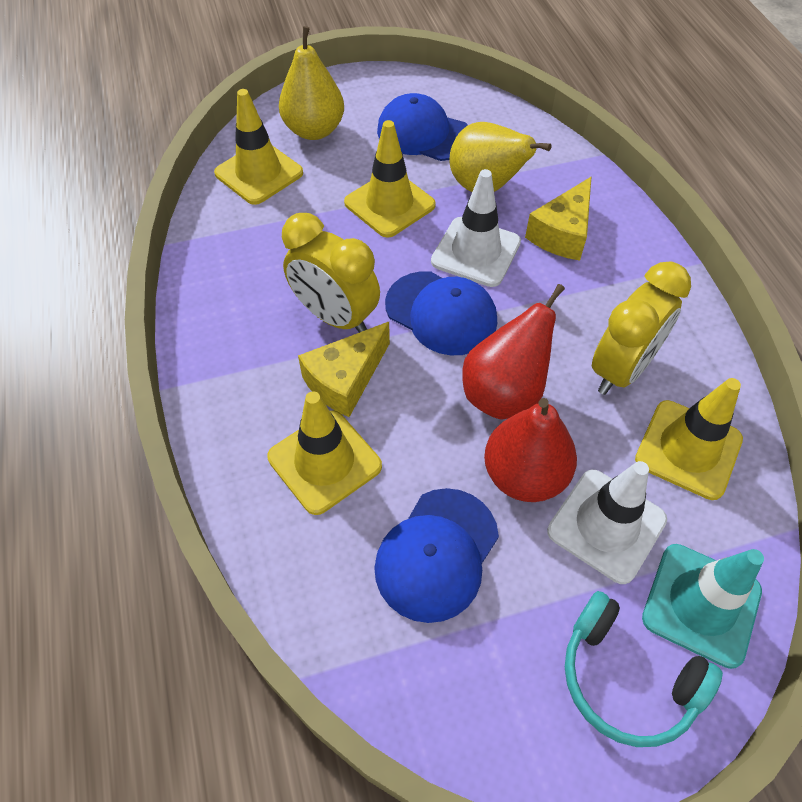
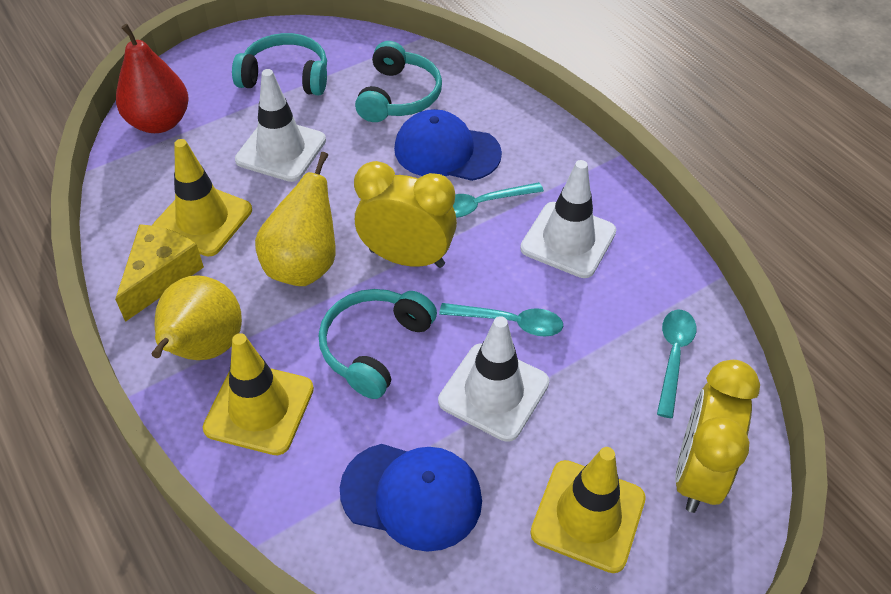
blue cap: 3 -> 2
red pear: 2 -> 1
turquoise headphones: 1 -> 3
turquoise spoon: 0 -> 3
turquoise traffic cone: 1 -> 0
white traffic cone: 2 -> 3
yellow cheese: 2 -> 1
yellow traffic cone: 4 -> 3

